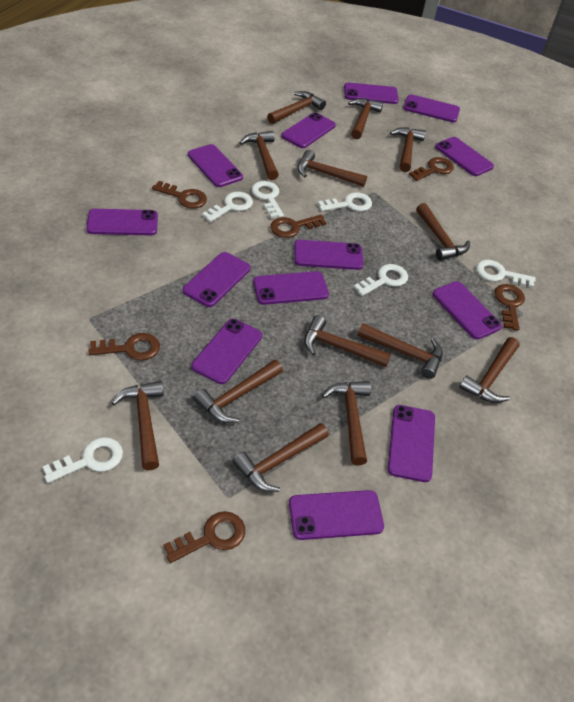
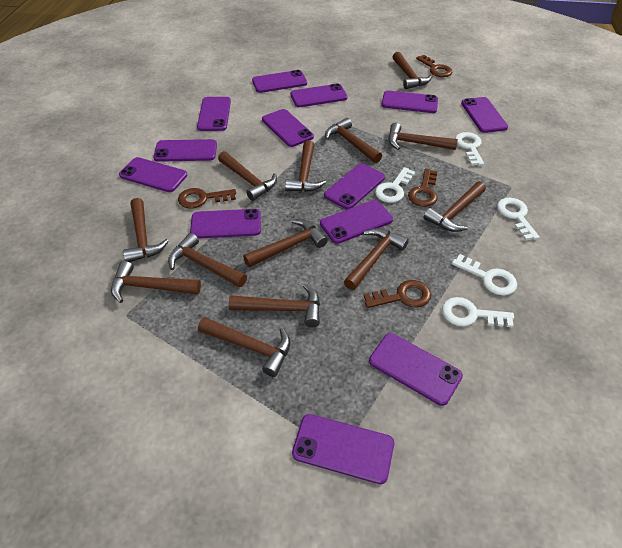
brown key: 6 -> 4
white key: 6 -> 5

